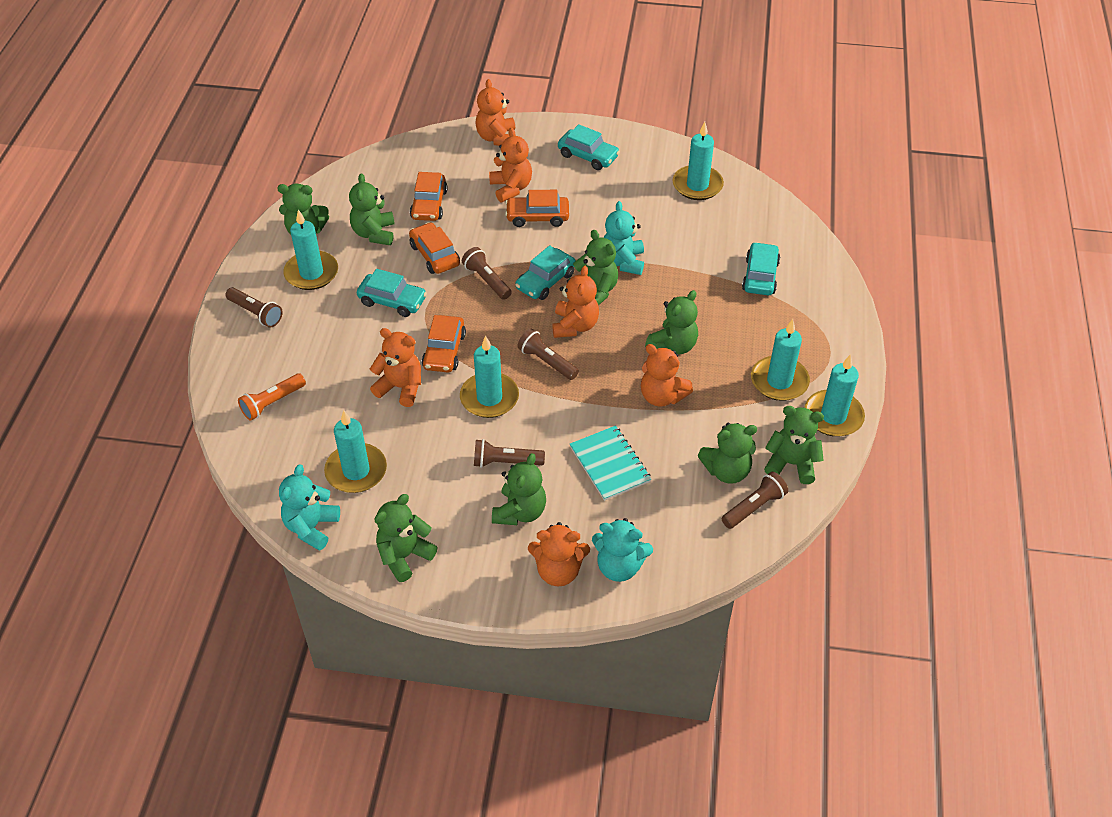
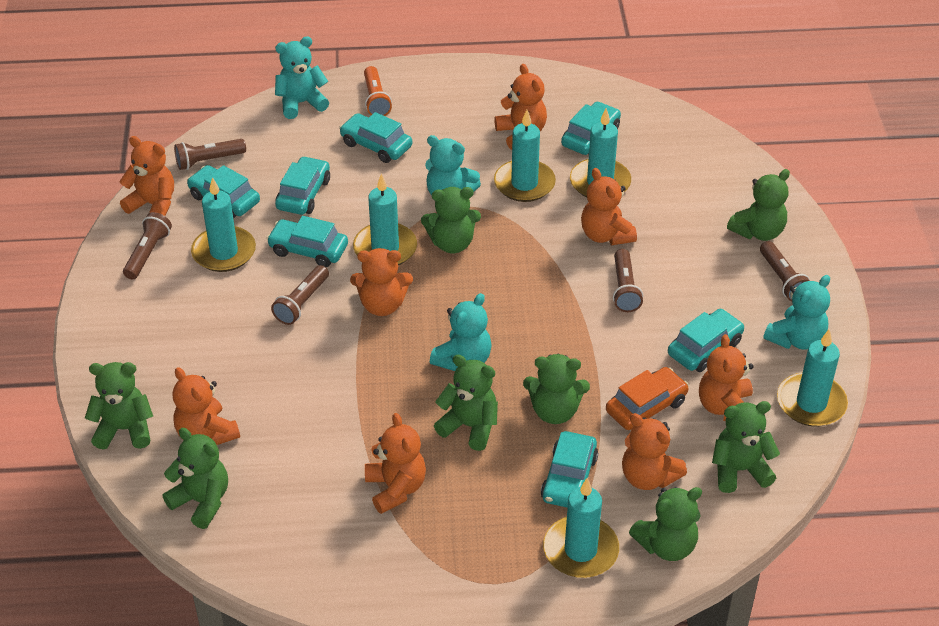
orange car: 4 -> 1
orange teddy bear: 6 -> 8
turquoise car: 4 -> 7
turquoise notebook: 1 -> 0
turquoise teddy bear: 3 -> 4

